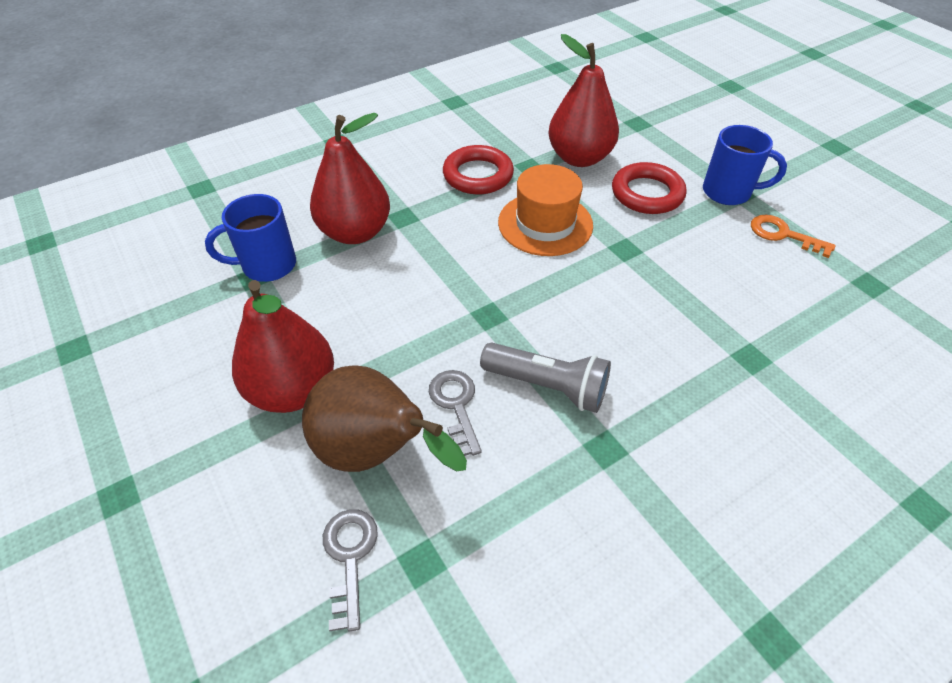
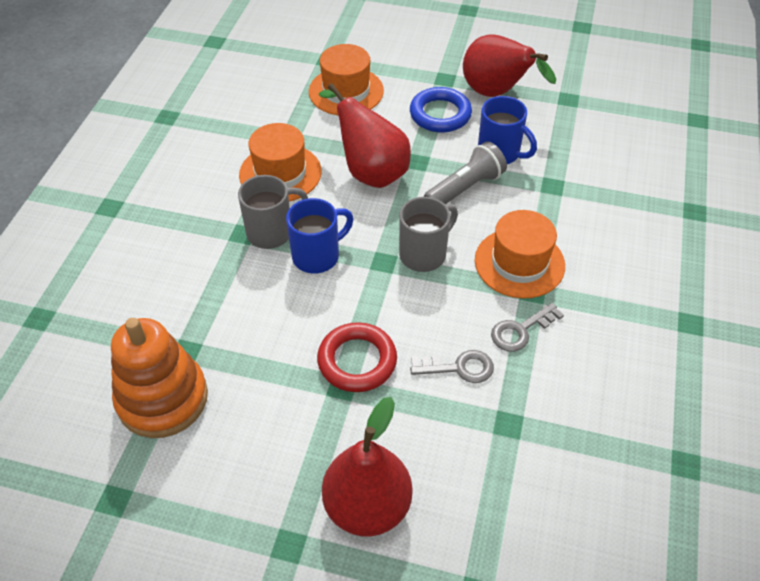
blue ring: 0 -> 1
brown pear: 1 -> 0
grey mug: 0 -> 2
orange hat: 1 -> 3
orange key: 1 -> 0
orange stacking toy: 0 -> 1
red ring: 2 -> 1

